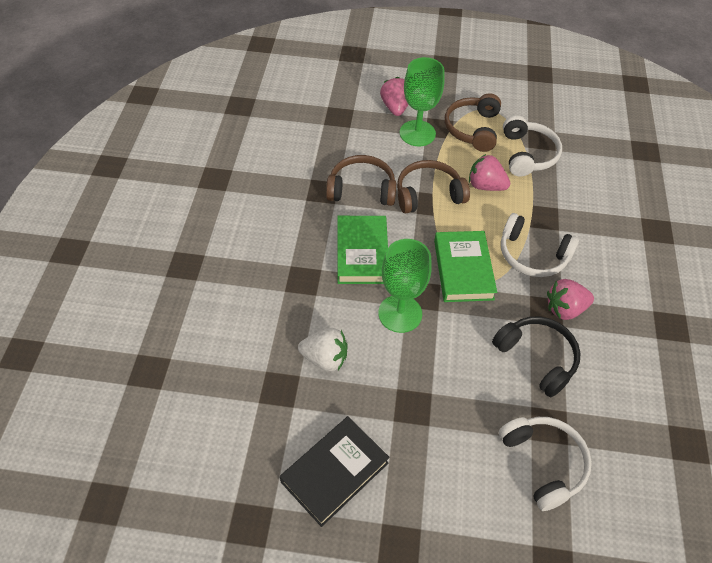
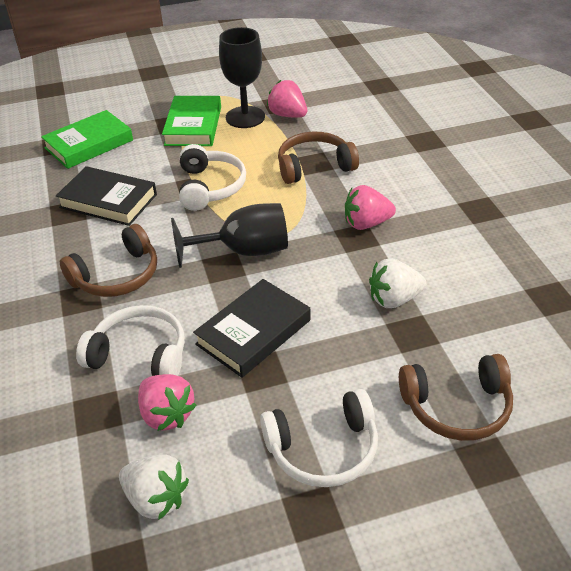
black book: 1 -> 2
black goblet: 0 -> 2
black headphones: 1 -> 0
green goblet: 2 -> 0
white strawberry: 1 -> 2

